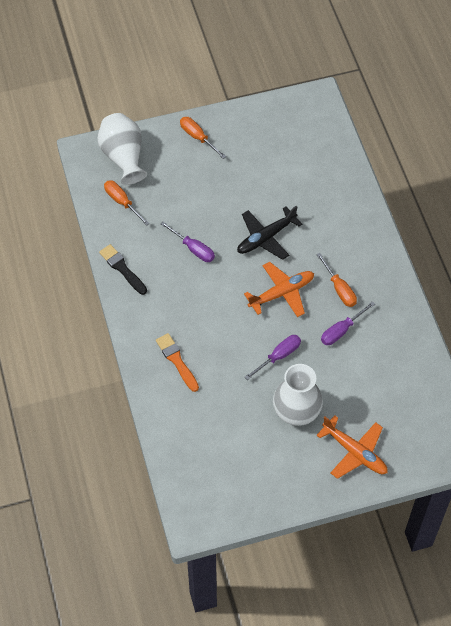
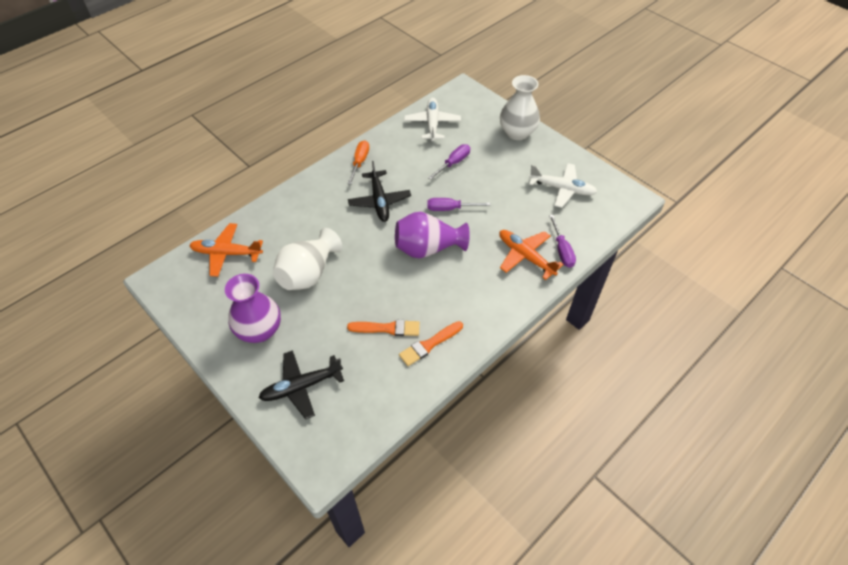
black brush: 1 -> 0
black plane: 1 -> 2
orange brush: 1 -> 2
orange screwdriver: 3 -> 1
purple vase: 0 -> 2
white plane: 0 -> 2

